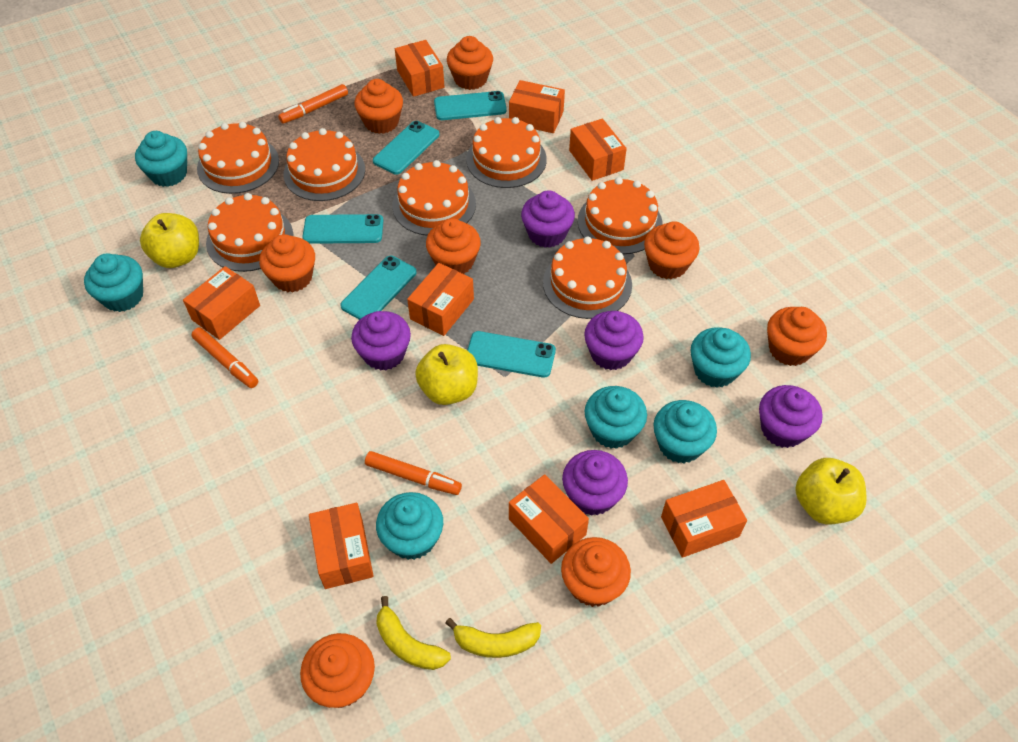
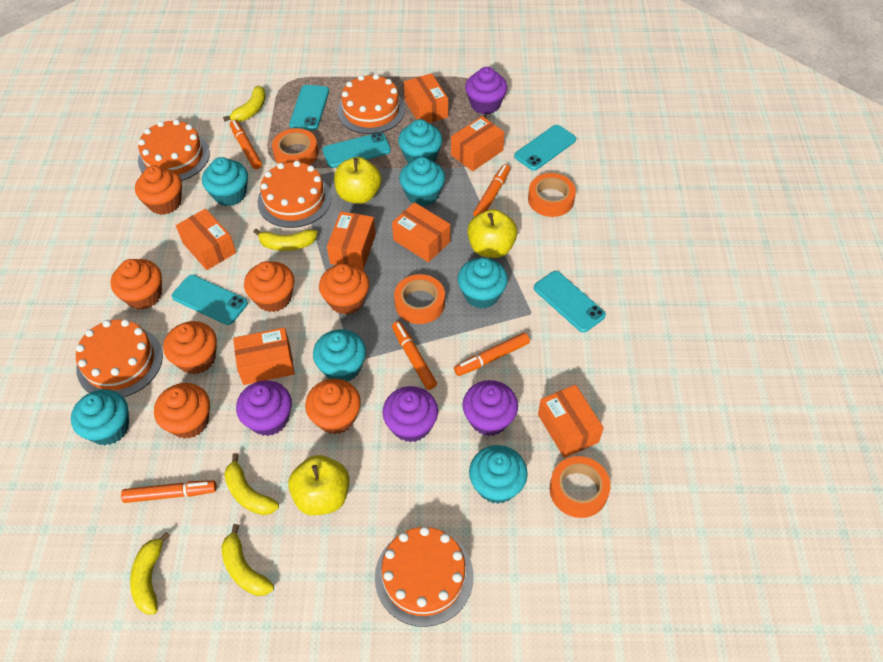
orange box: 8 -> 7
orange cake: 7 -> 5
orange cupcake: 8 -> 7
orange marker: 3 -> 5
orange tape: 0 -> 4
purple cupcake: 5 -> 4
turquoise cupcake: 6 -> 7
yellow banana: 2 -> 5

